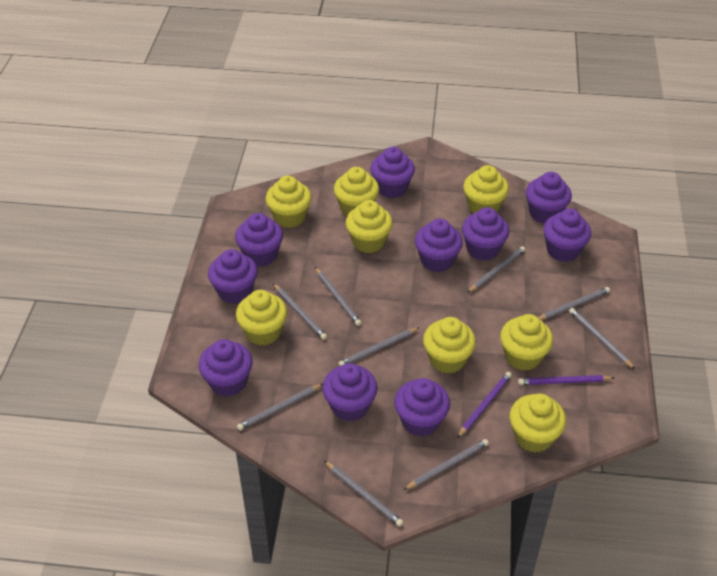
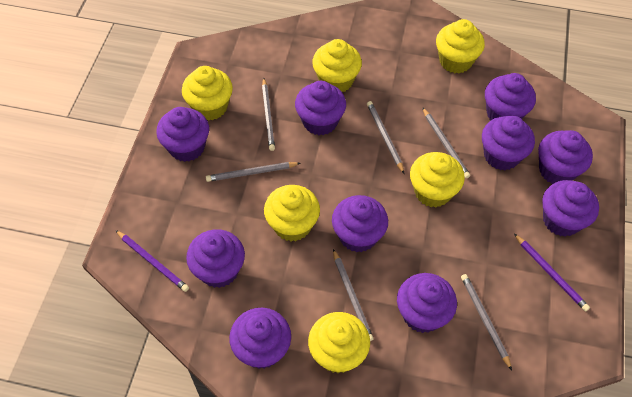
grey pencil: 9 -> 6
yellow cupcake: 8 -> 6

